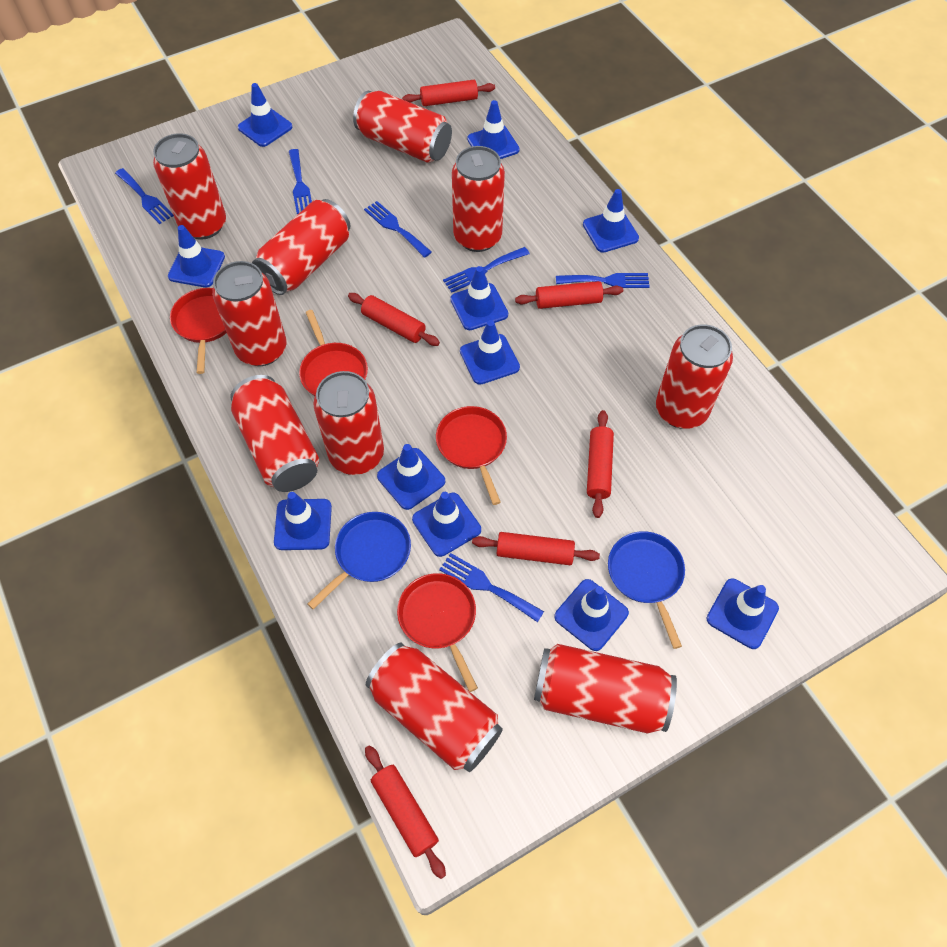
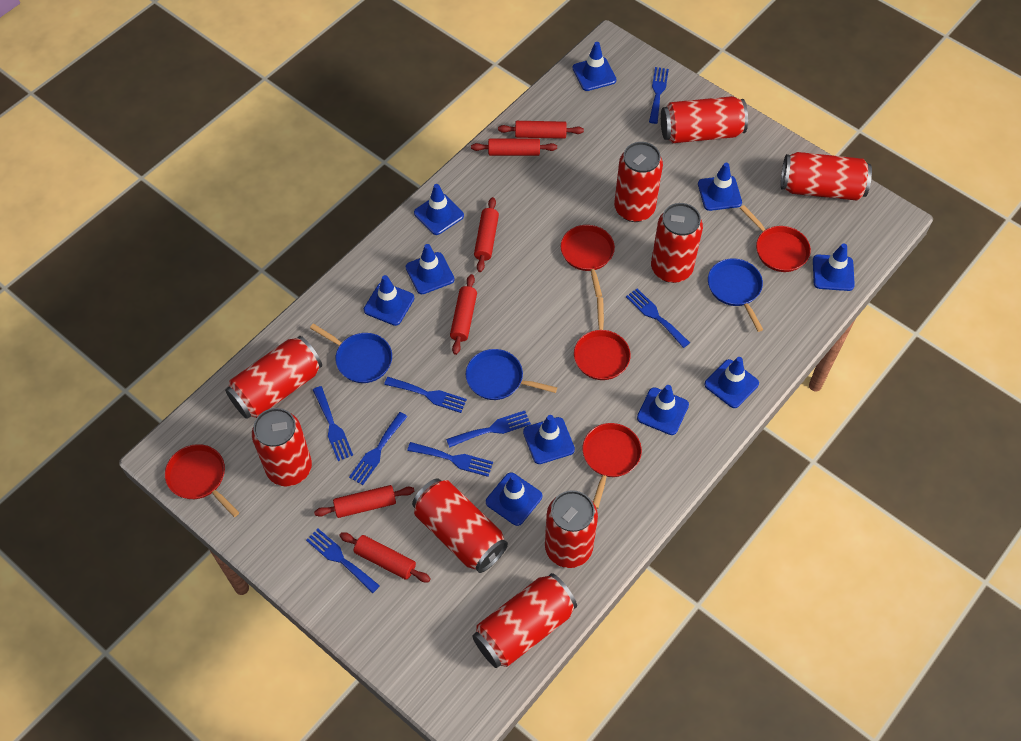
blue fork: 6 -> 8
blue pan: 2 -> 3
blue traffic cone: 11 -> 10
red can: 10 -> 9
red pan: 4 -> 5

